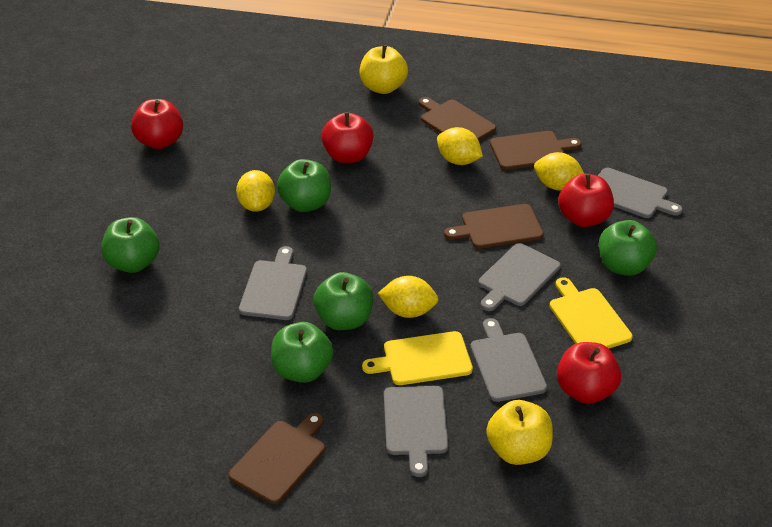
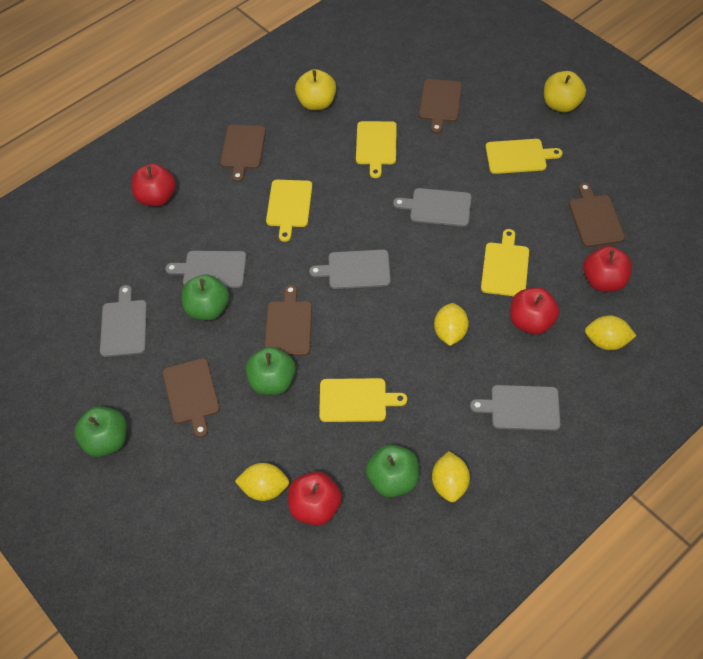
brown cutting board: 4 -> 5
green apple: 5 -> 4
yellow cutting board: 2 -> 5

